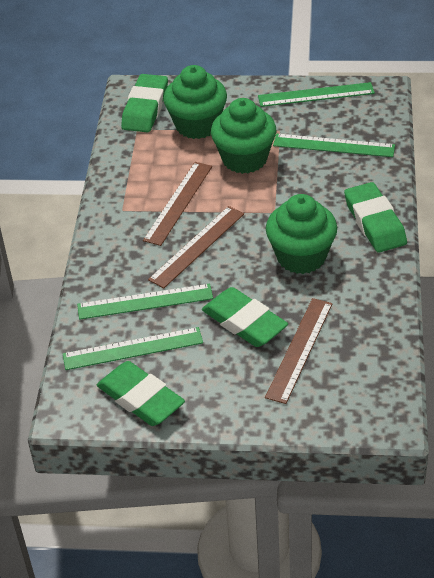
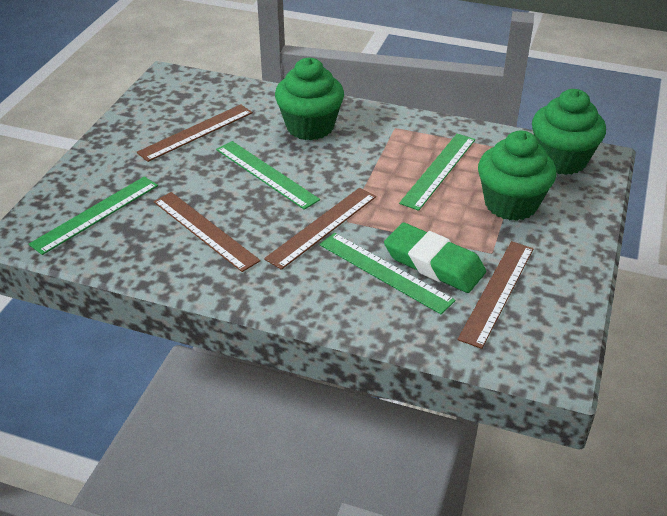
brown ruler: 3 -> 4
green eraser: 4 -> 1

